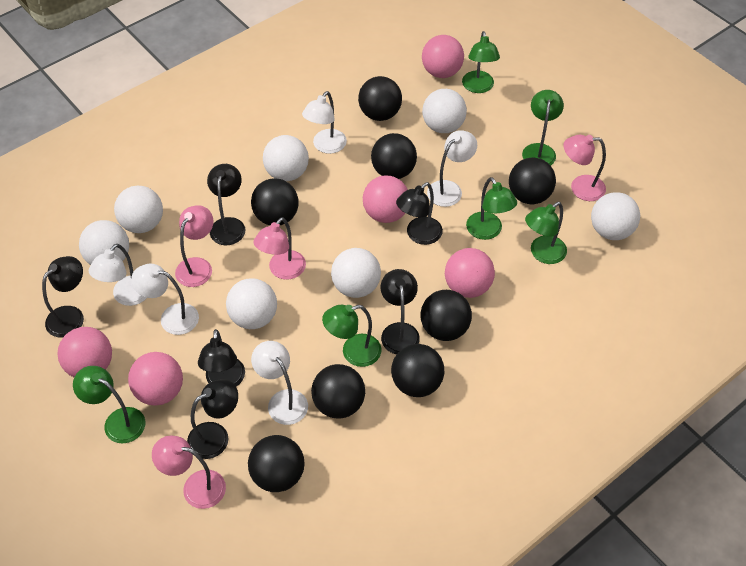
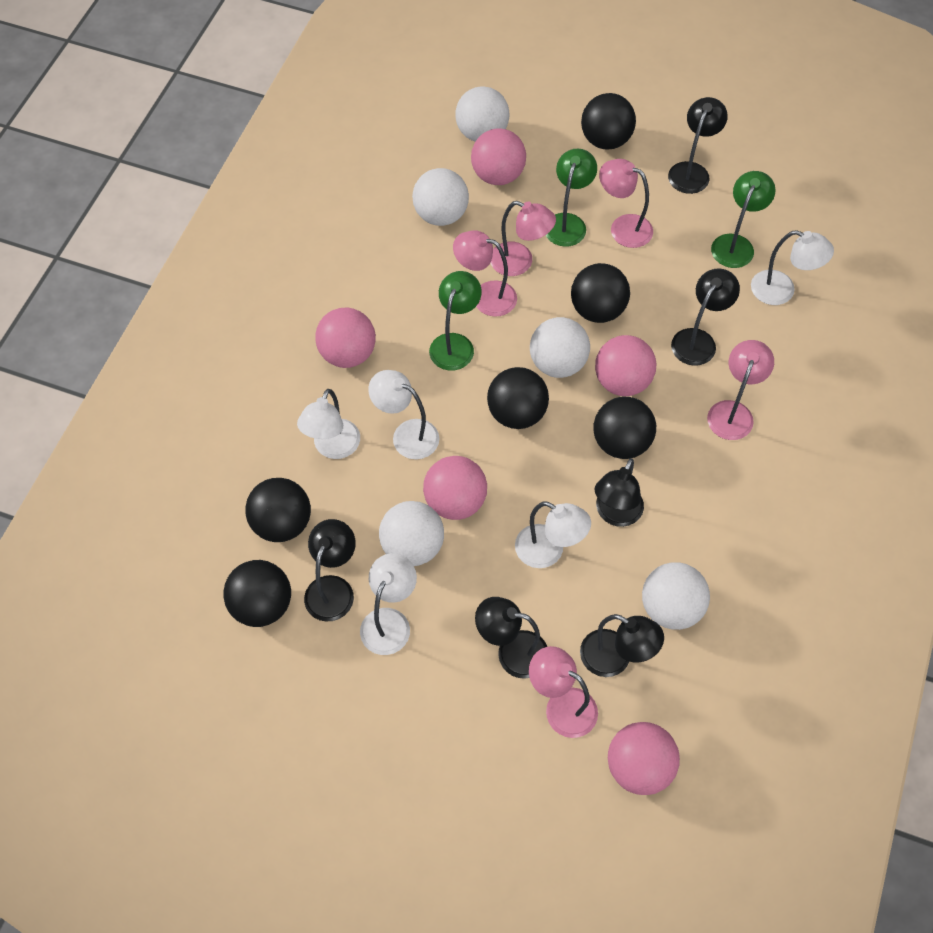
black ball: 8 -> 6
green lamp: 6 -> 3
pink lamp: 4 -> 5
white ball: 7 -> 5

